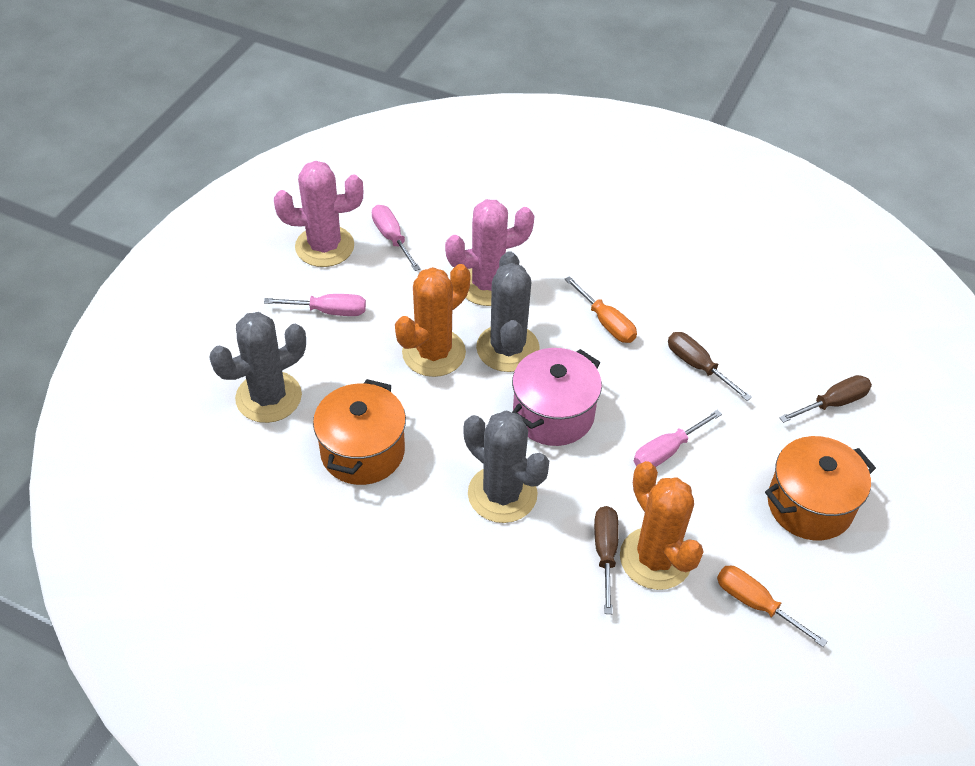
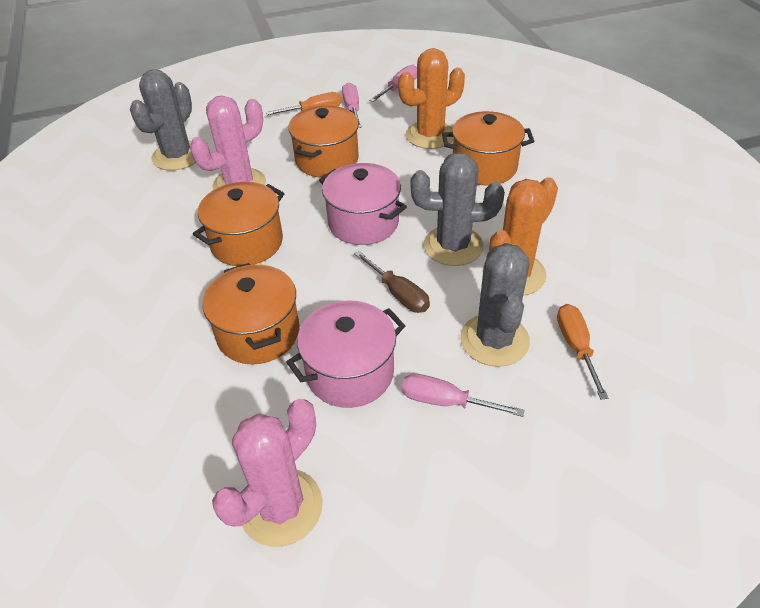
brown screwdriver: 3 -> 1
orange pot: 2 -> 4
pink pot: 1 -> 2

